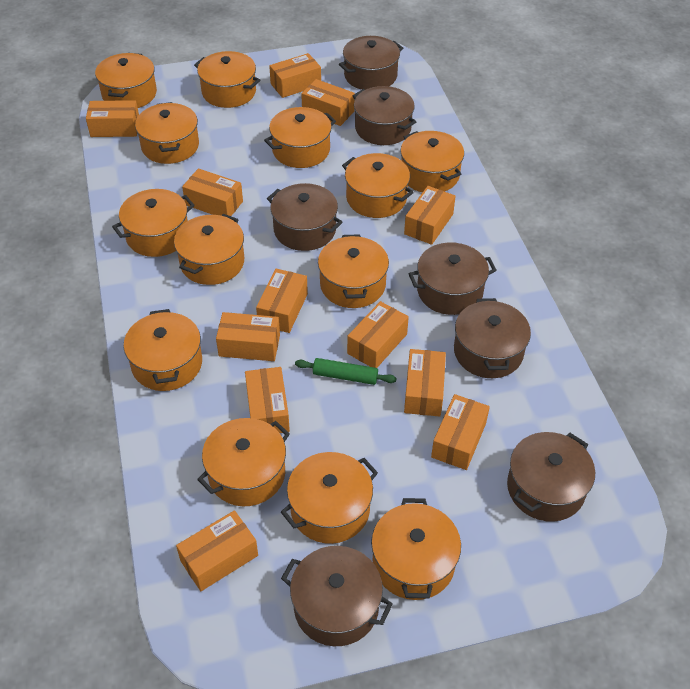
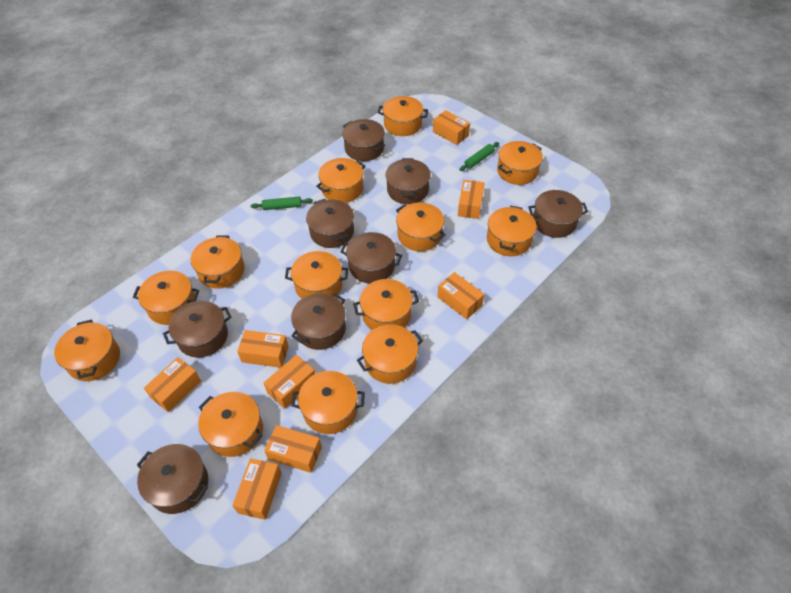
brown pot: 7 -> 8
green rolling pin: 1 -> 2
orange box: 12 -> 8

